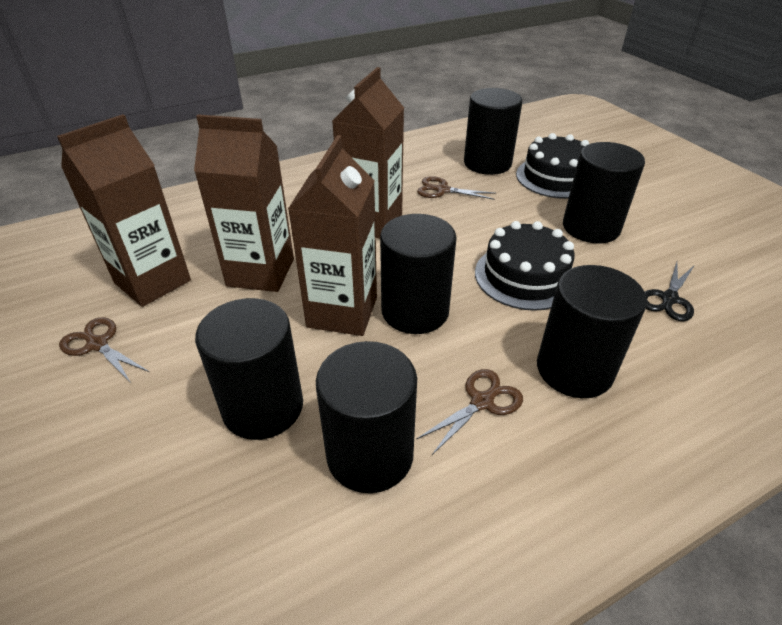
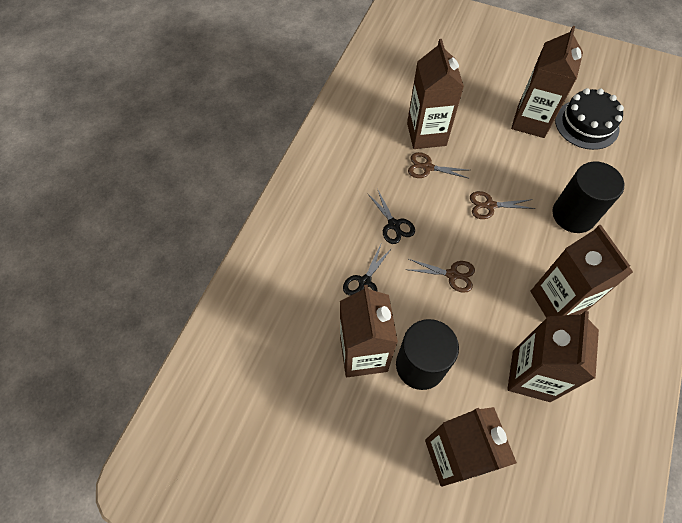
black cake: 2 -> 1
black cylinder: 6 -> 2
black scissors: 1 -> 2
brown carton: 4 -> 6

